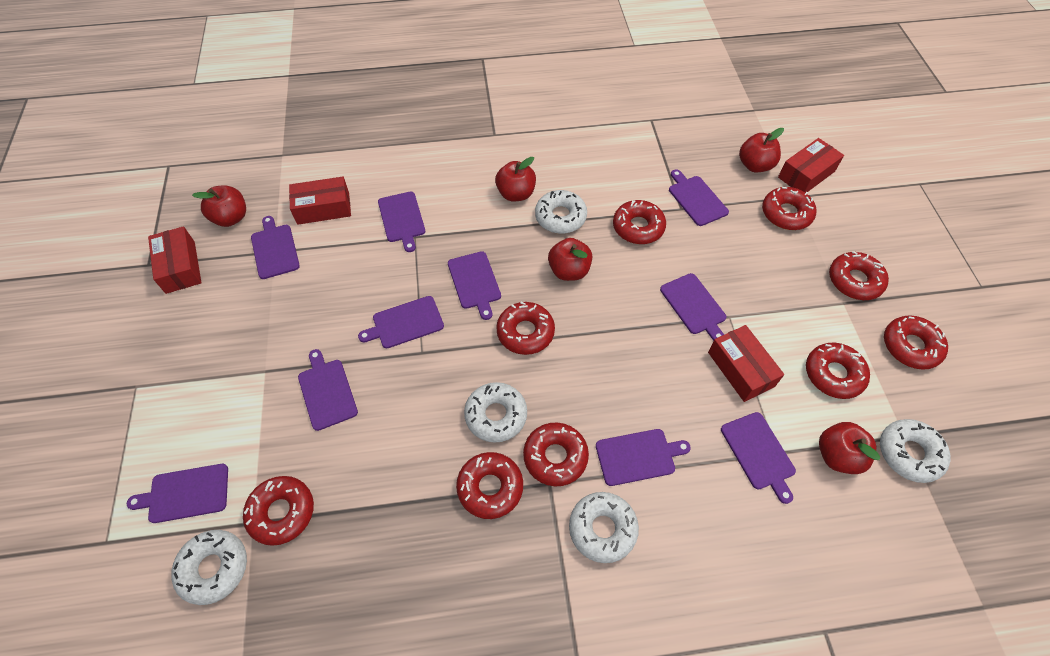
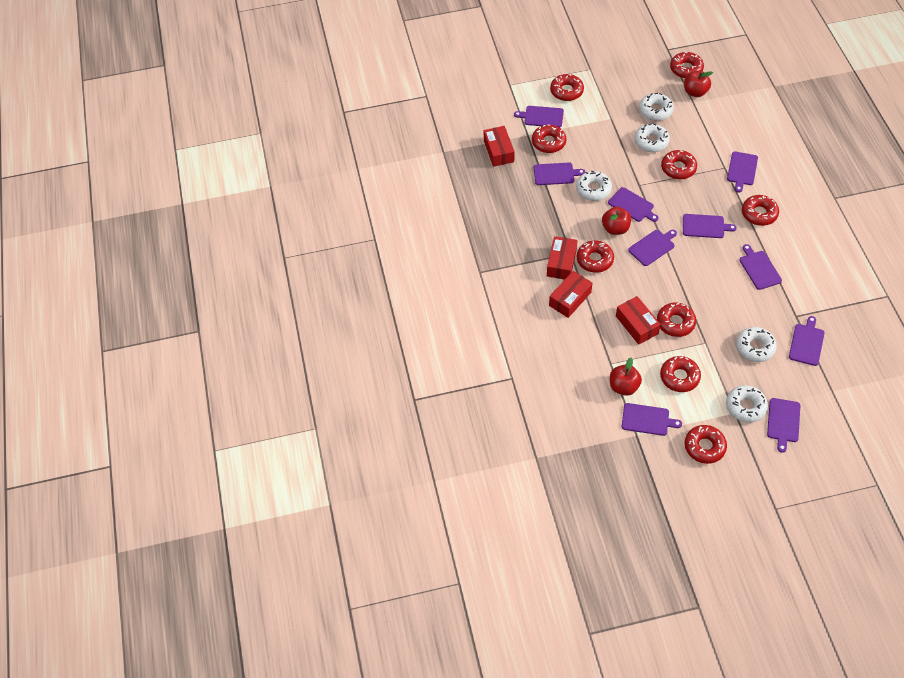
red apple: 5 -> 3

